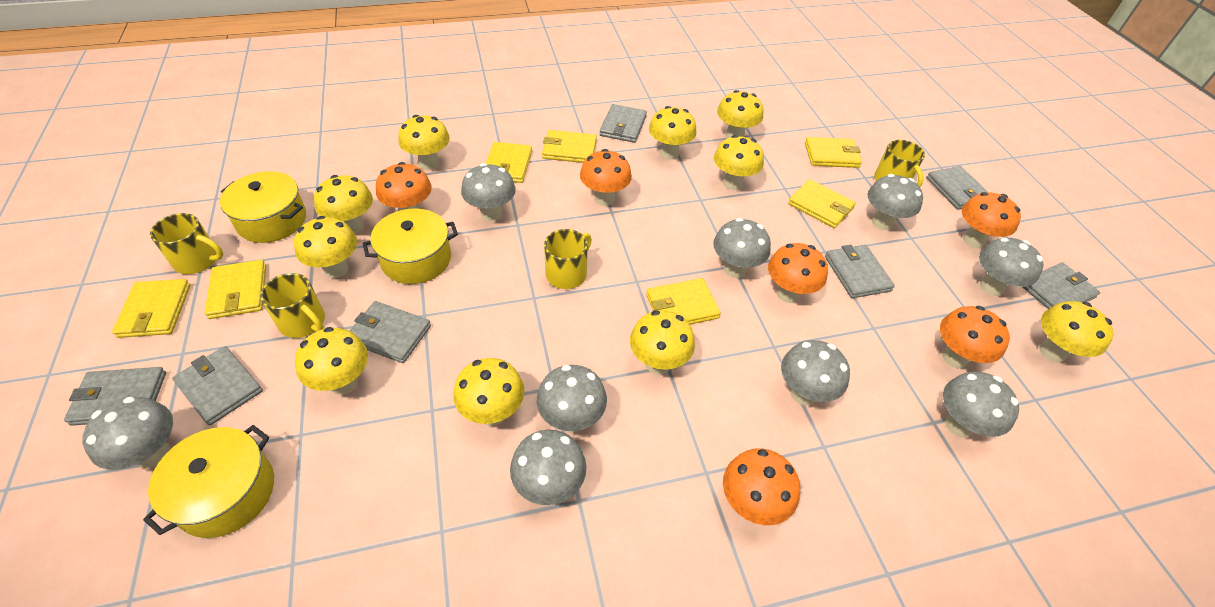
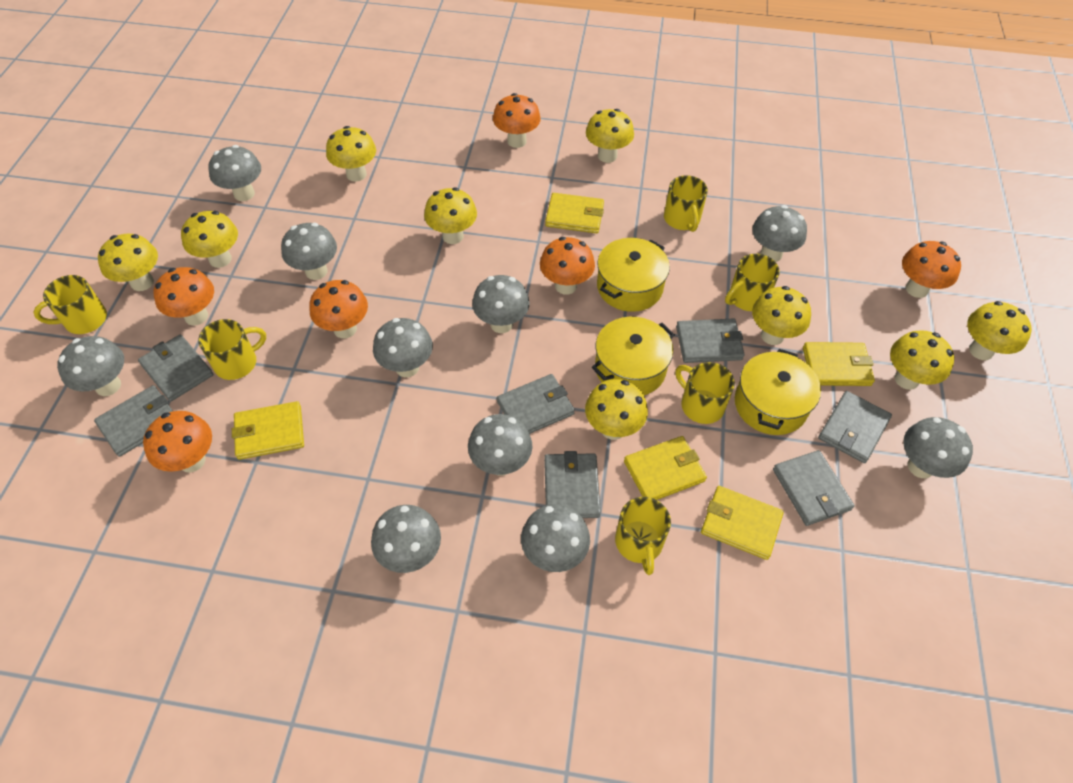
grey mushroom: 9 -> 10
yellow mug: 4 -> 6
yellow mushroom: 10 -> 9
yellow wallet: 7 -> 5

